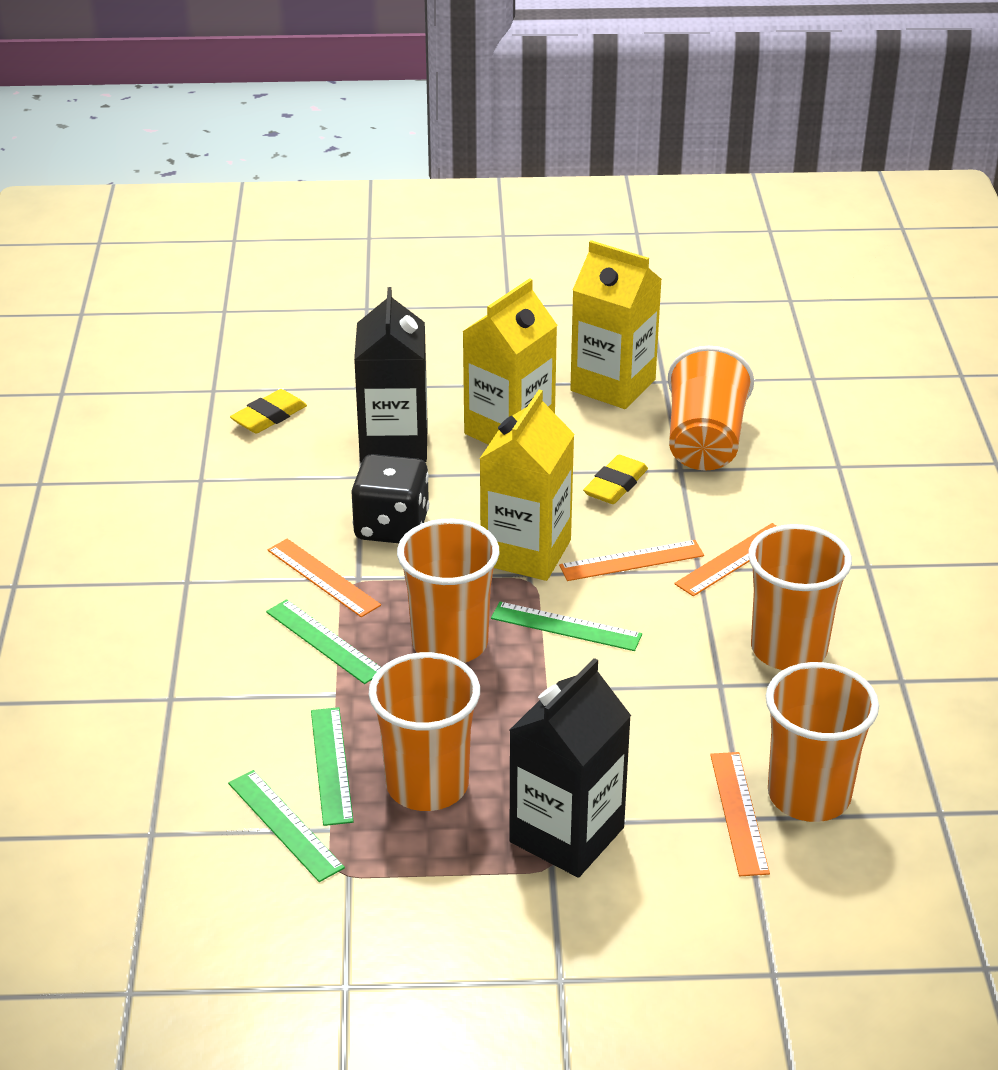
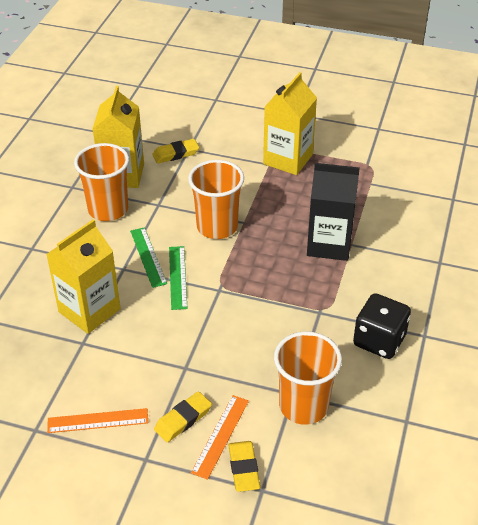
black carton: 2 -> 1
green ruler: 4 -> 2
orange cup: 5 -> 3
orange ruler: 4 -> 2
yellow eraser: 2 -> 3

